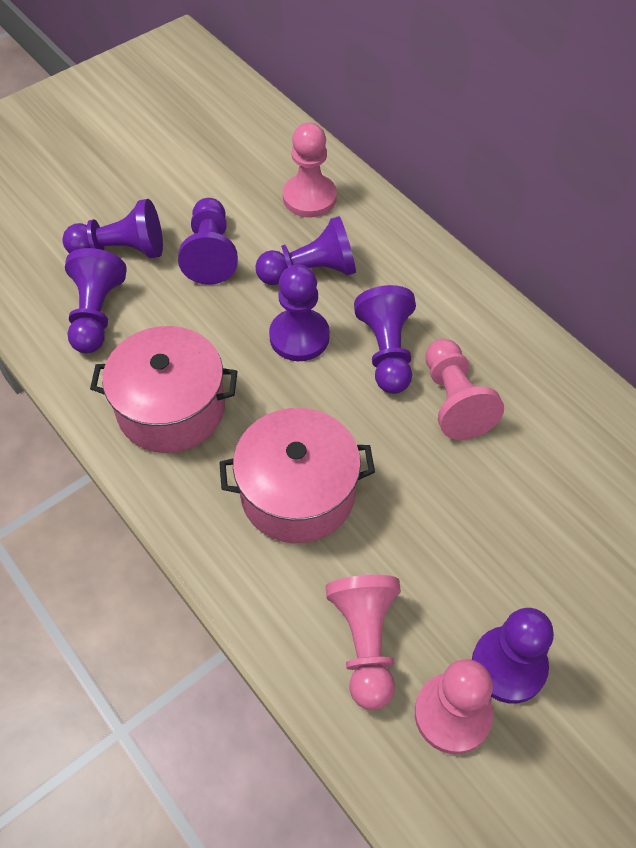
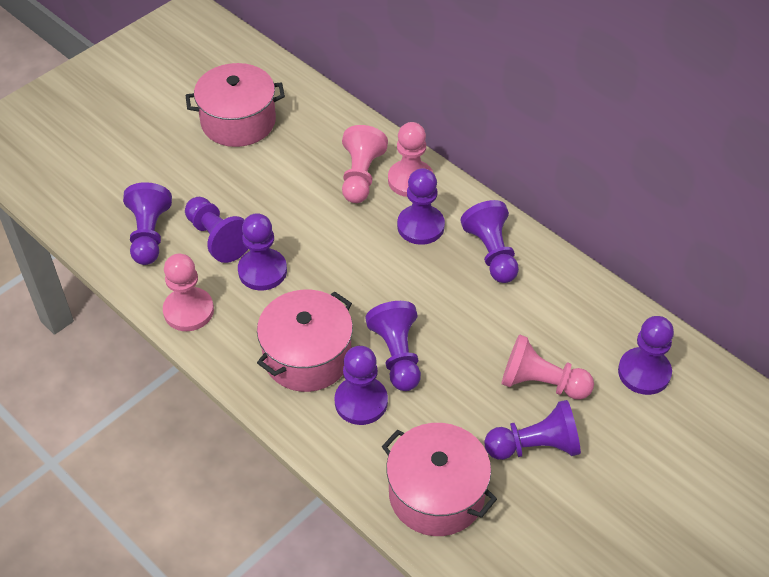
pink pot: 2 -> 3
purple pawn: 7 -> 9

